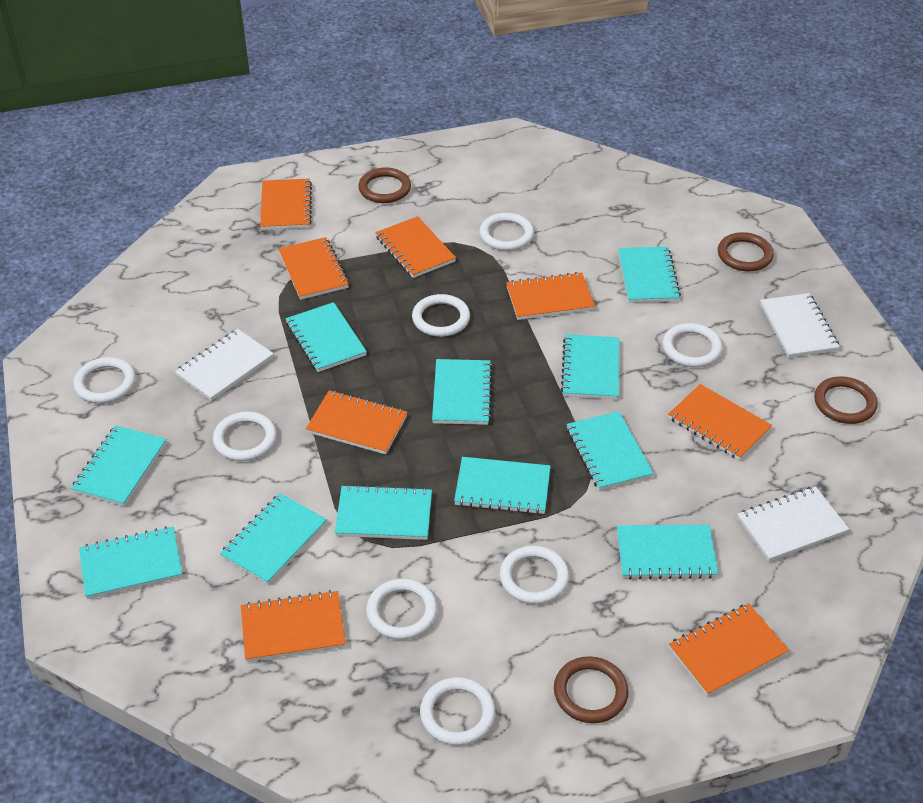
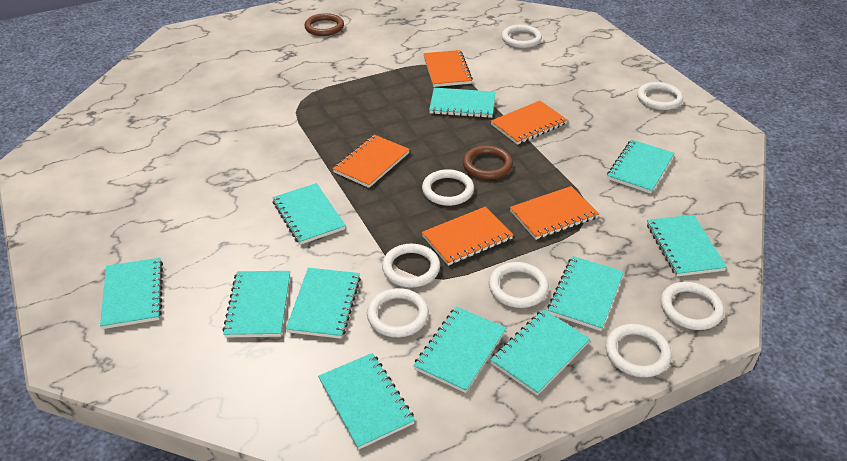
brown ring: 4 -> 2
orange notebook: 8 -> 5
white notebook: 3 -> 0

